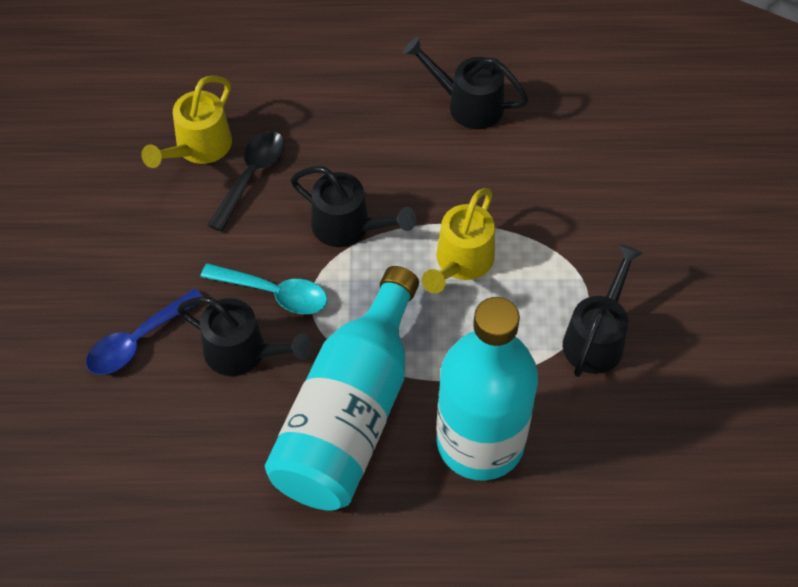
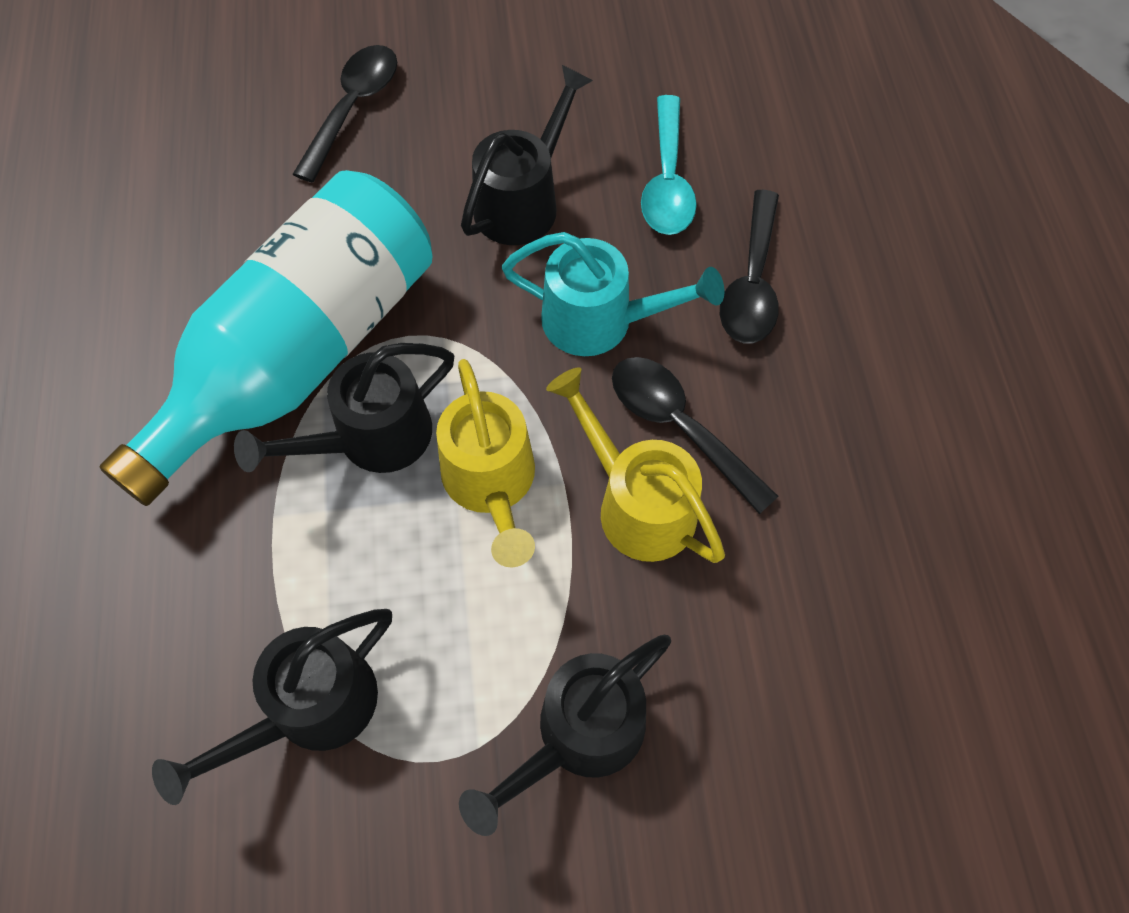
black spoon: 1 -> 3
blue spoon: 1 -> 0
turquoise bottle: 2 -> 1
turquoise watering can: 0 -> 1

